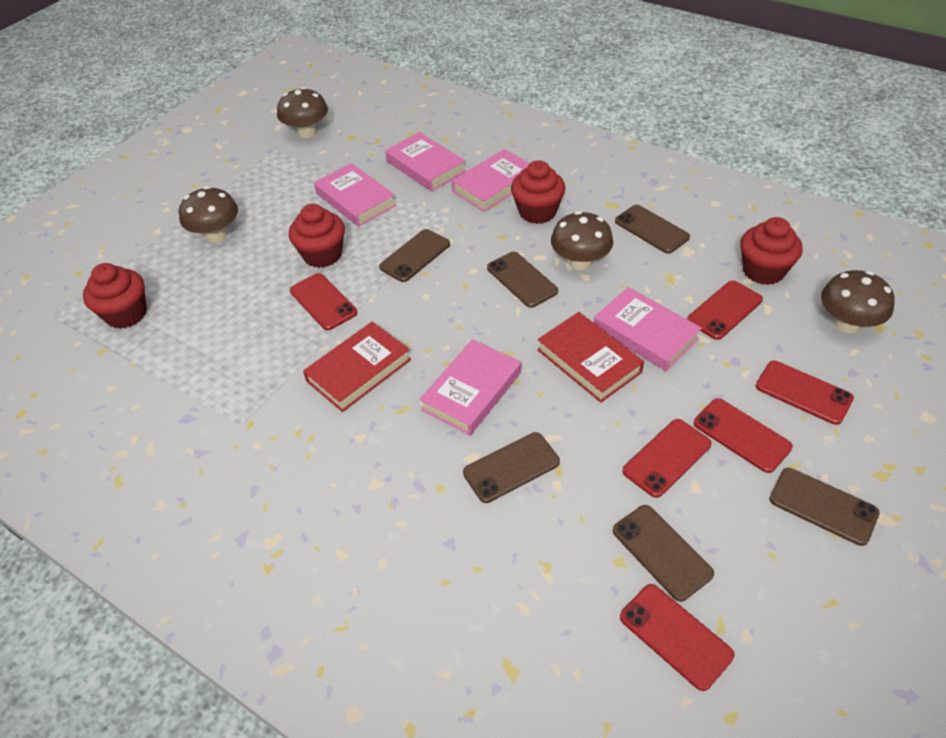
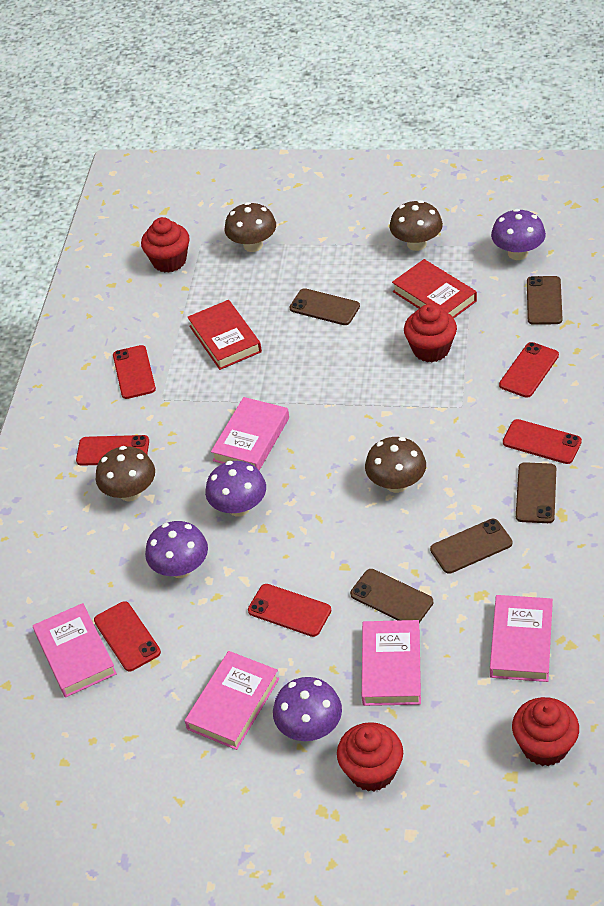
brown phone: 6 -> 5
purple mushroom: 0 -> 4

